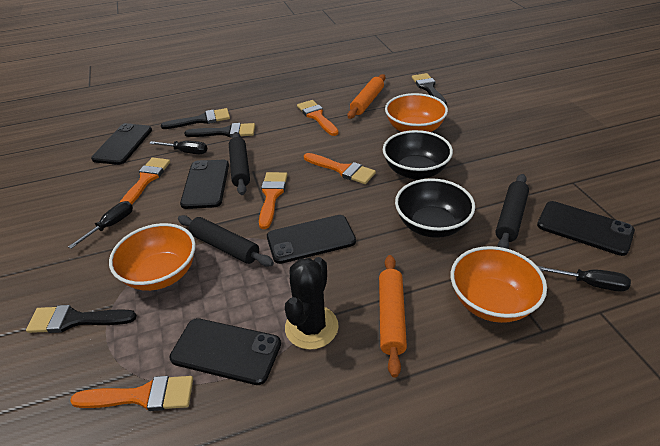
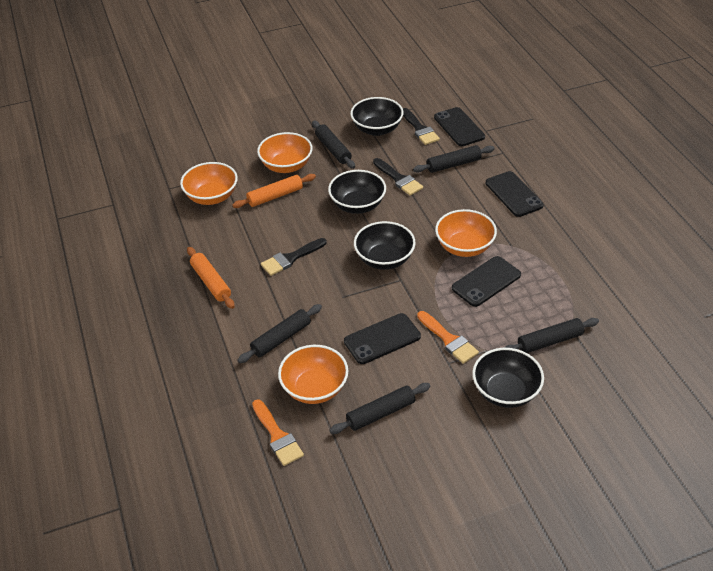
black bowl: 2 -> 4
black brush: 4 -> 3
black cactus: 1 -> 0
black phone: 5 -> 4
black rolling pin: 3 -> 5
black screwdriver: 3 -> 0
orange bowl: 3 -> 4
orange brush: 5 -> 2

